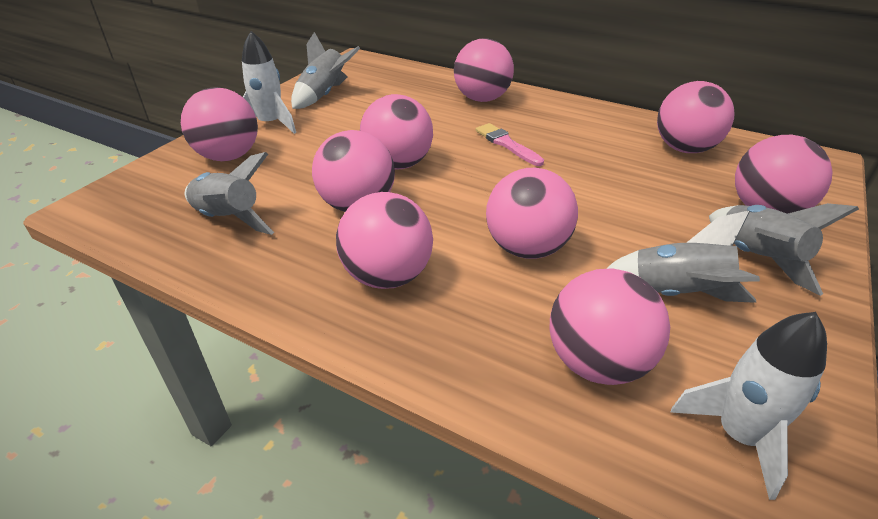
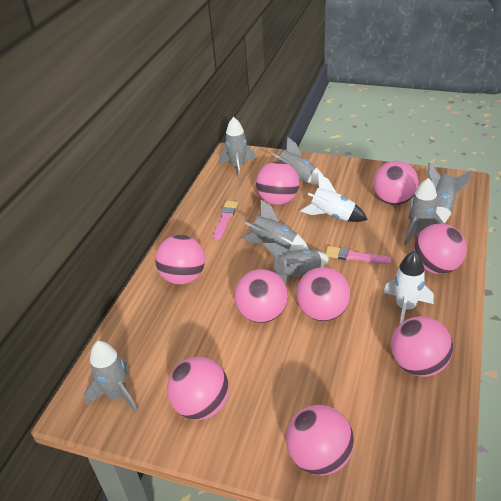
grey rocket: 4 -> 7
pink brush: 1 -> 2

